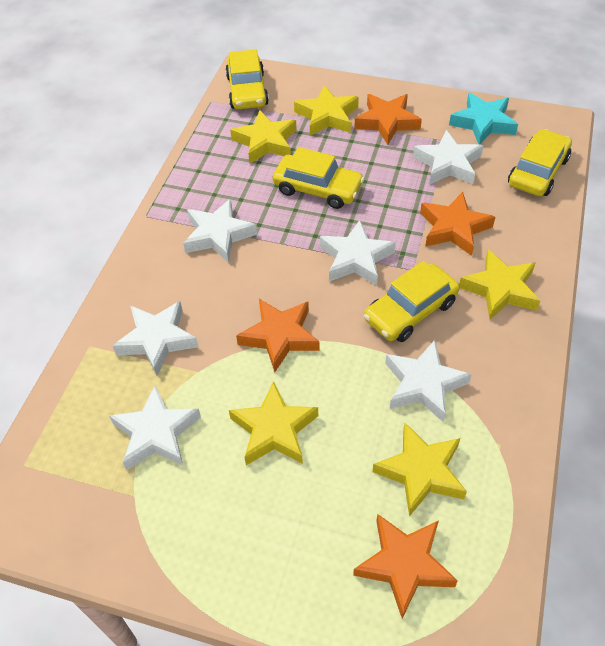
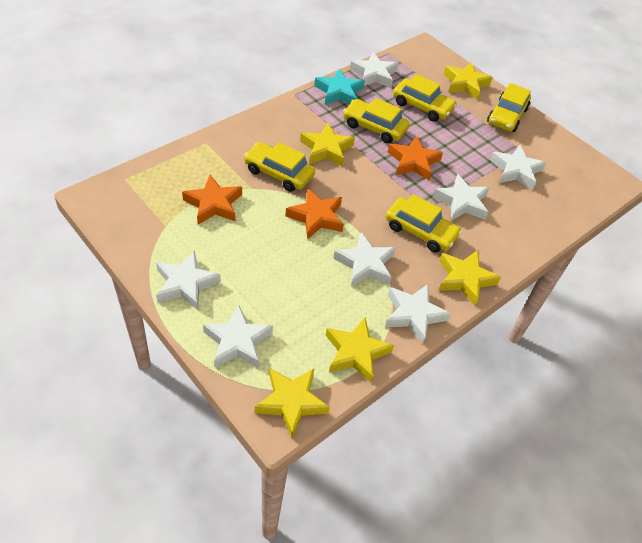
orange star: 4 -> 3
white star: 6 -> 7
yellow car: 4 -> 5

